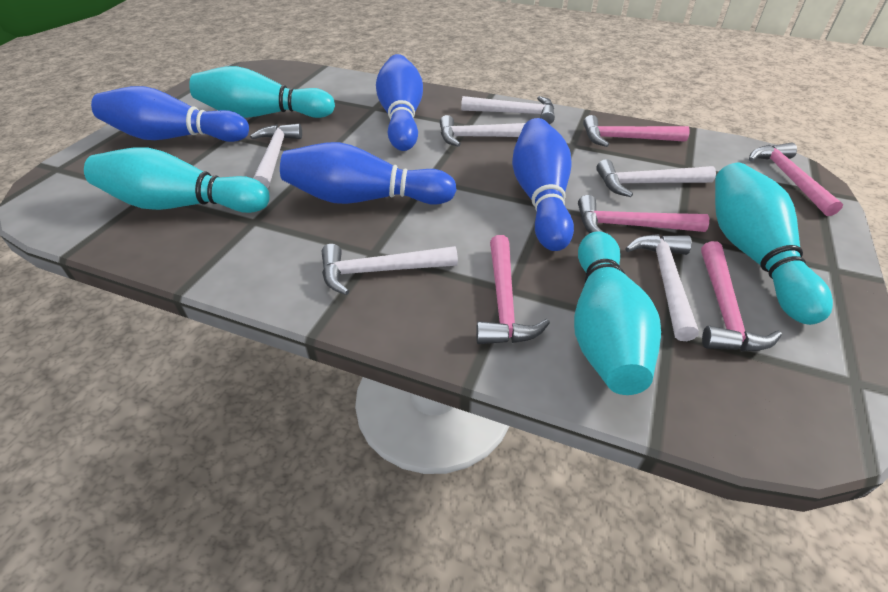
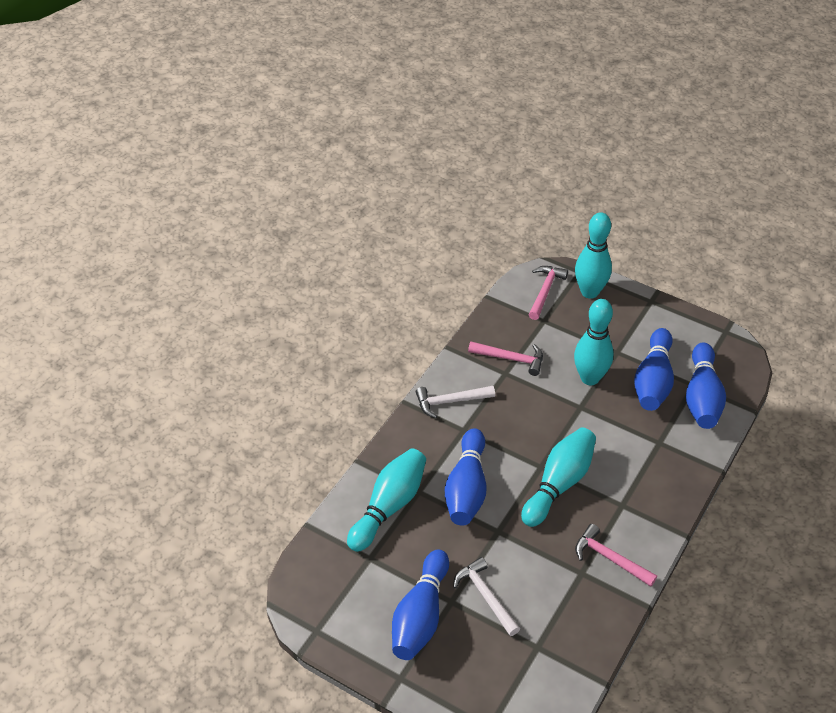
pink hammer: 5 -> 3
white hammer: 6 -> 2

